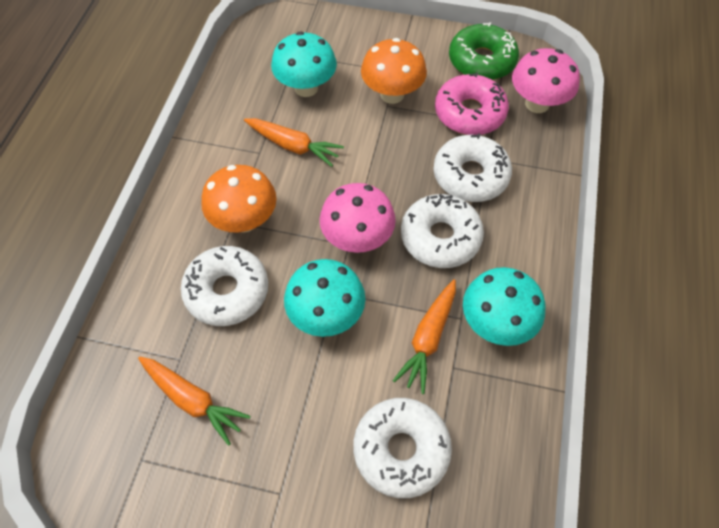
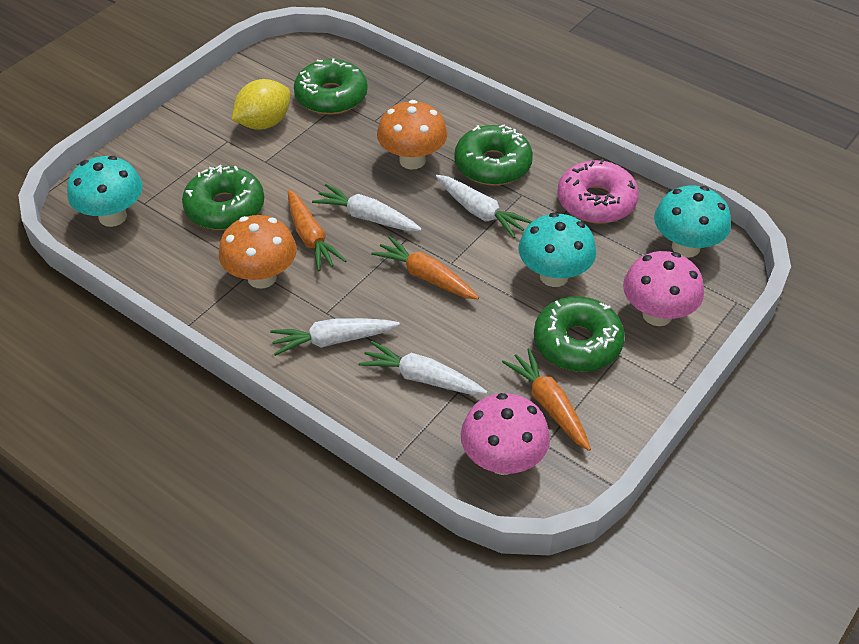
green donut: 1 -> 4
white carrot: 0 -> 4
white donut: 4 -> 0
yellow lemon: 0 -> 1

